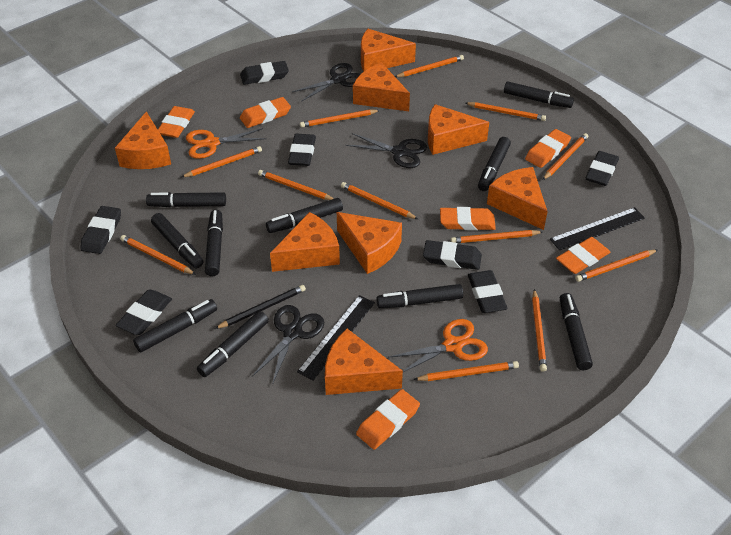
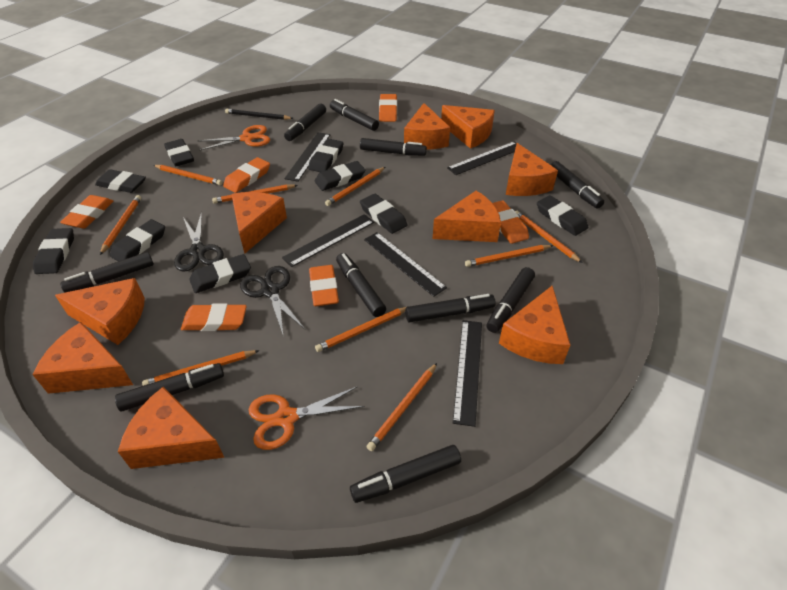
black eraser: 7 -> 9
black ruler: 2 -> 5
black scissors: 3 -> 2
orange cheese: 8 -> 9
orange pencil: 12 -> 9

